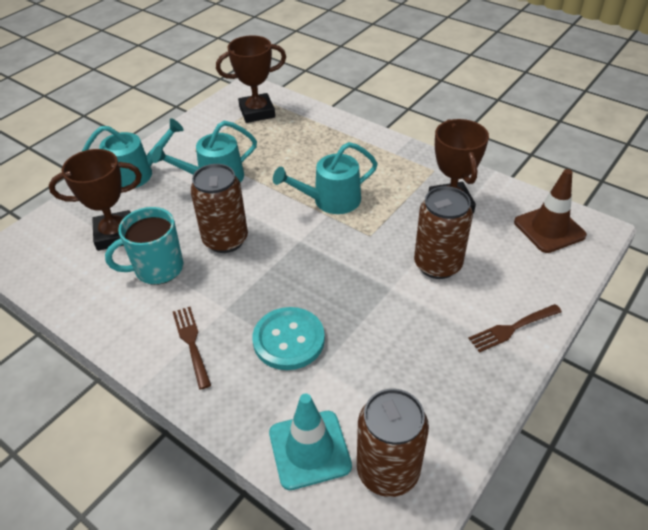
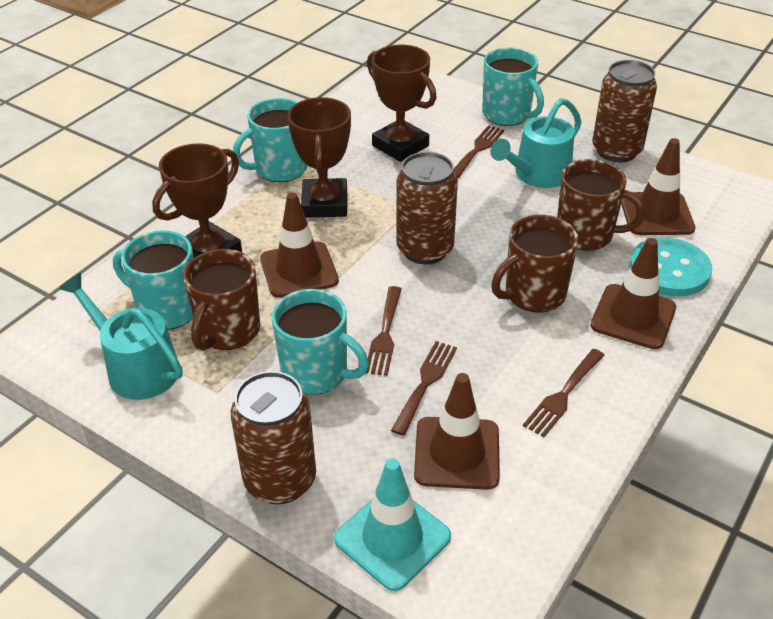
brown fork: 2 -> 4
brown mug: 0 -> 3
brown traffic cone: 1 -> 4
turquoise mug: 1 -> 4
turquoise watering can: 3 -> 2

